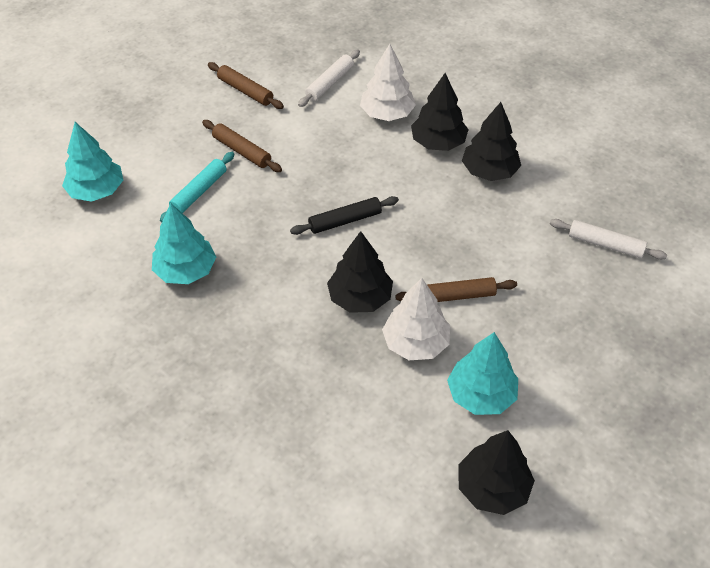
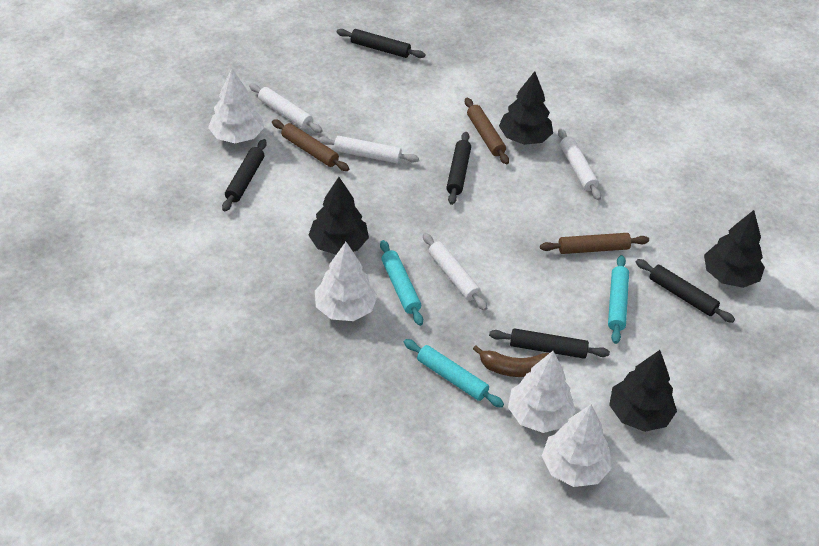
black rolling pin: 1 -> 5
brown banana: 0 -> 1
turquoise rolling pin: 1 -> 3
turquoise tree: 3 -> 0
white rolling pin: 2 -> 4
white tree: 2 -> 4

